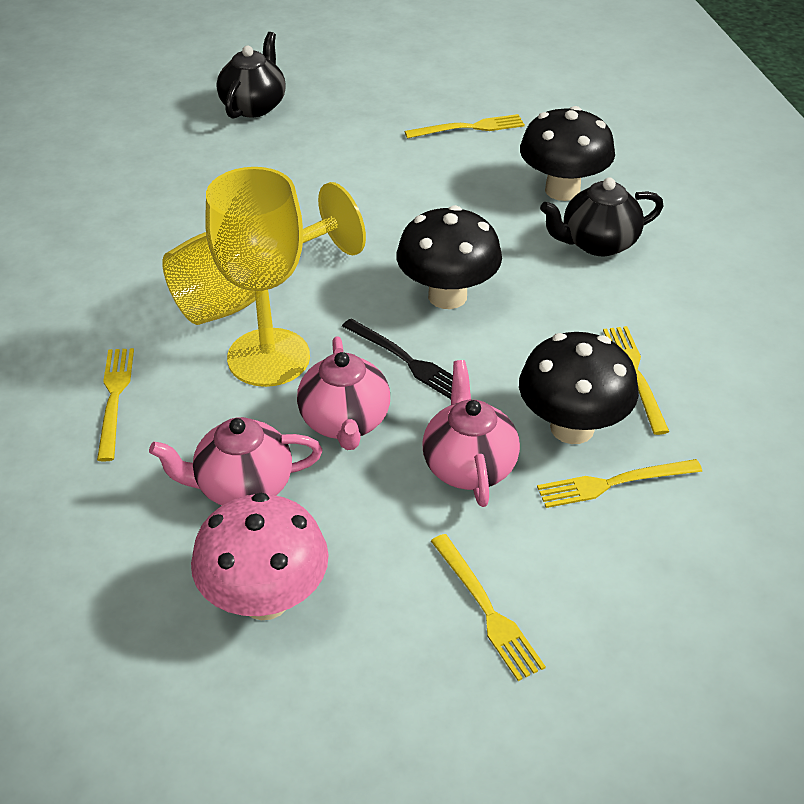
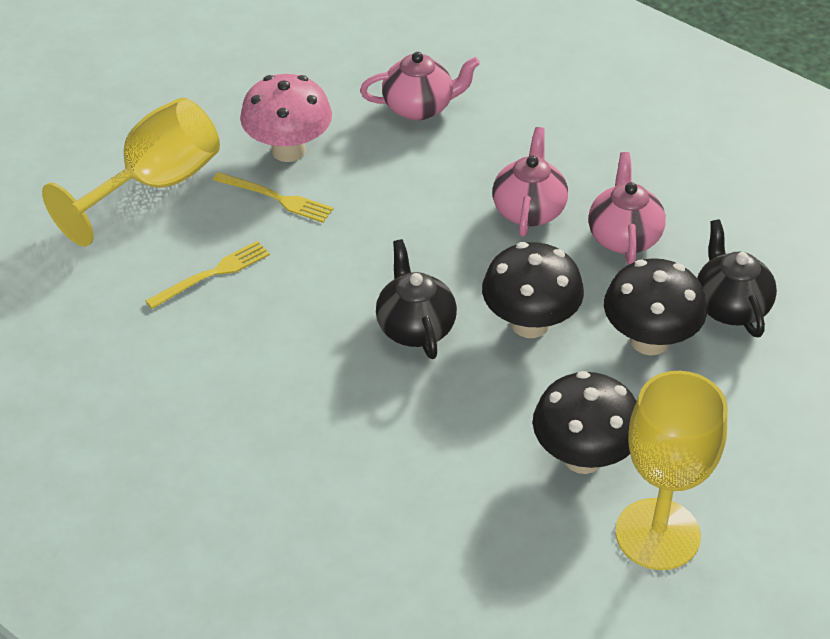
black fork: 1 -> 0
yellow fork: 5 -> 2

